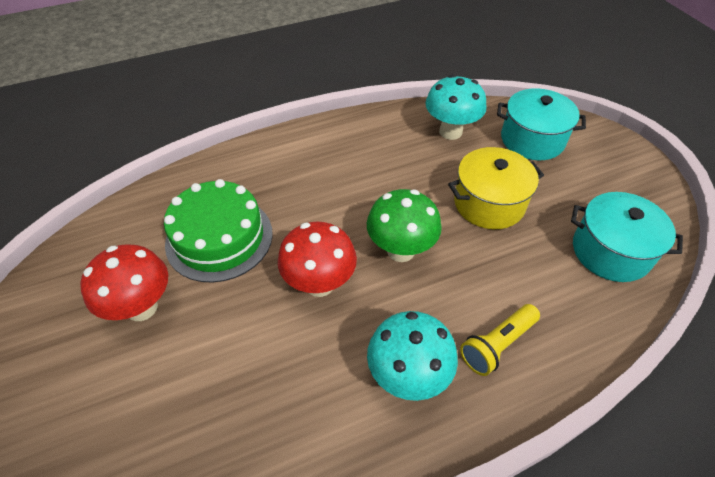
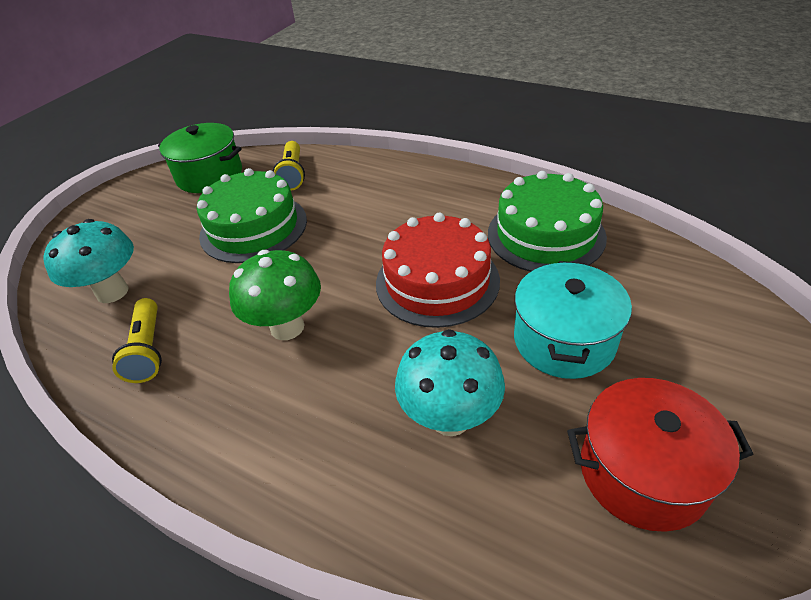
green cake: 1 -> 2
green pot: 0 -> 1
red cake: 0 -> 1
red mushroom: 2 -> 0
red pot: 0 -> 1
turquoise pot: 2 -> 1
yellow flashlight: 1 -> 2
yellow pot: 1 -> 0

